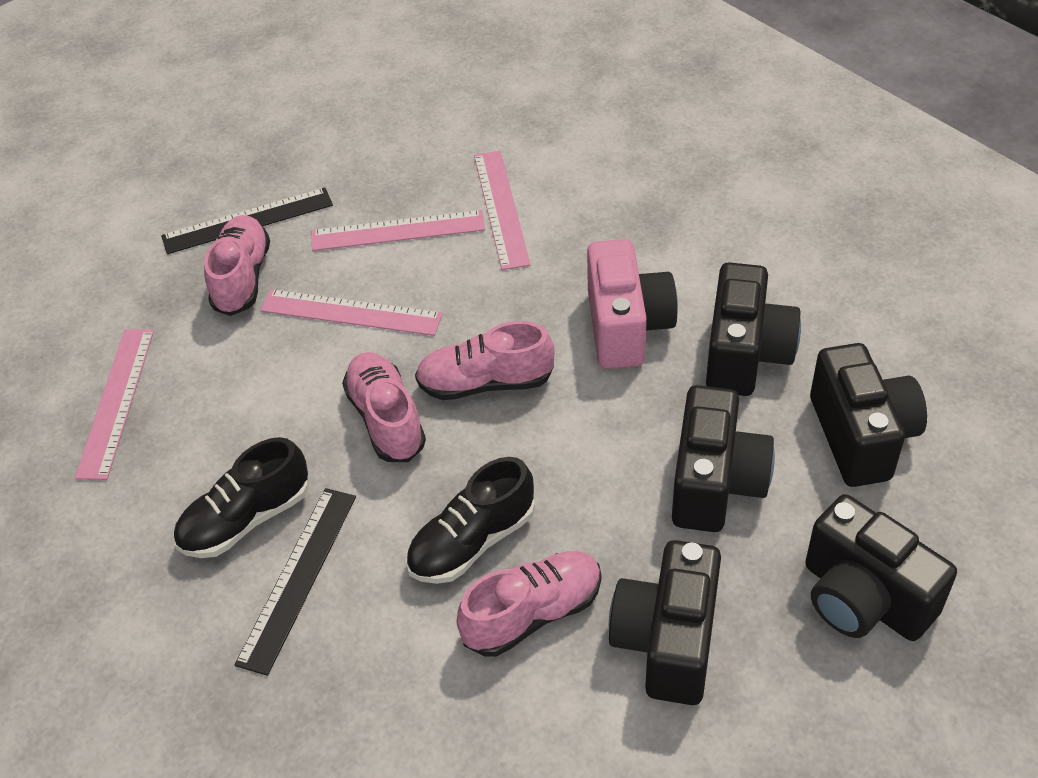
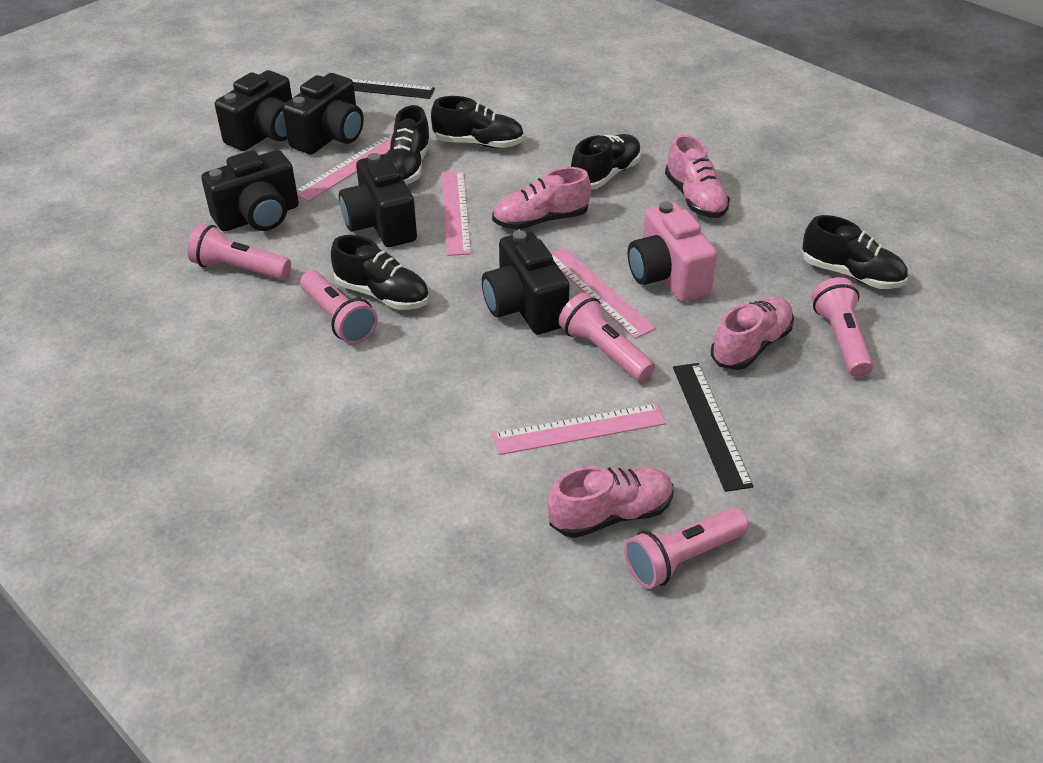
black shoe: 2 -> 5
pink flashlight: 0 -> 5

